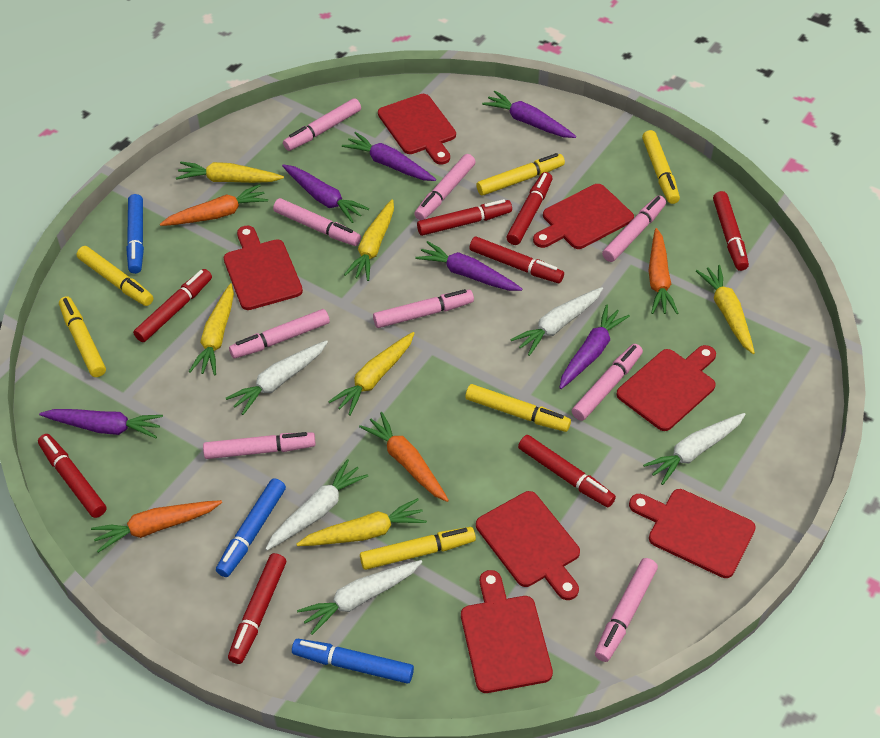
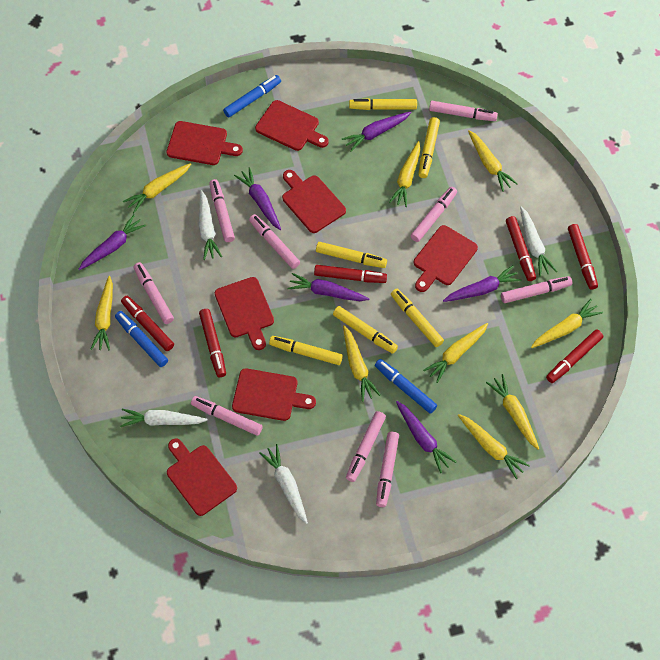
orange carrot: 4 -> 0
red marker: 8 -> 6
white carrot: 5 -> 4
yellow carrot: 6 -> 9

